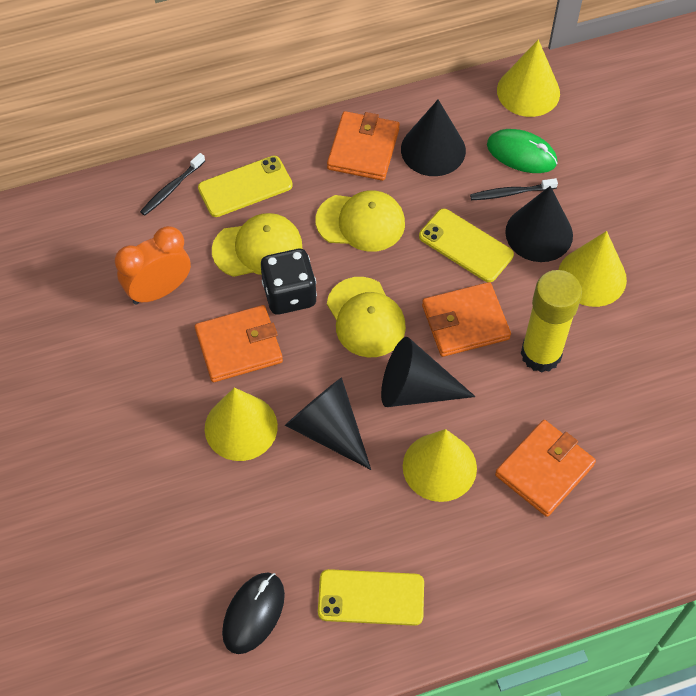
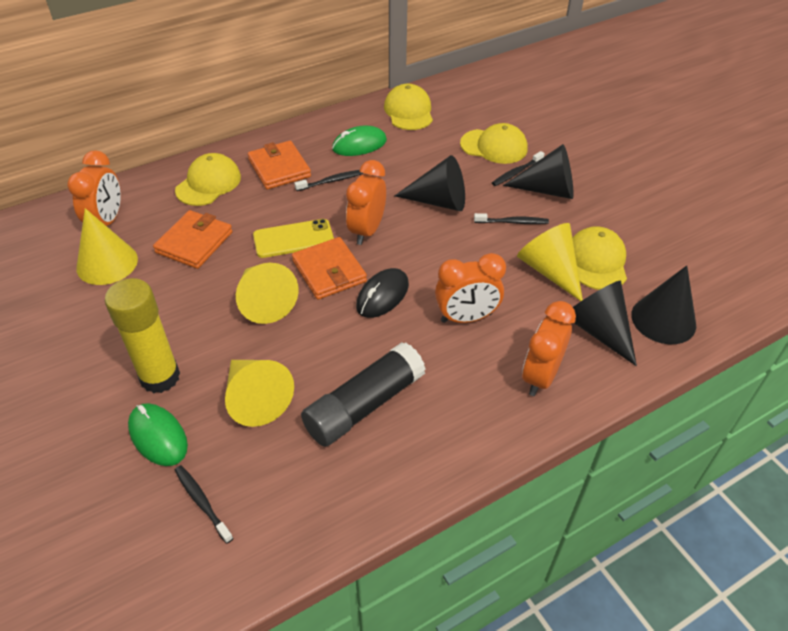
black dice: 1 -> 0
black glue stick: 0 -> 1
black toothbrush: 2 -> 4
green mouse: 1 -> 2
orange clock: 1 -> 4
orange wallet: 4 -> 3
yellow cap: 3 -> 4
yellow phone: 3 -> 1

